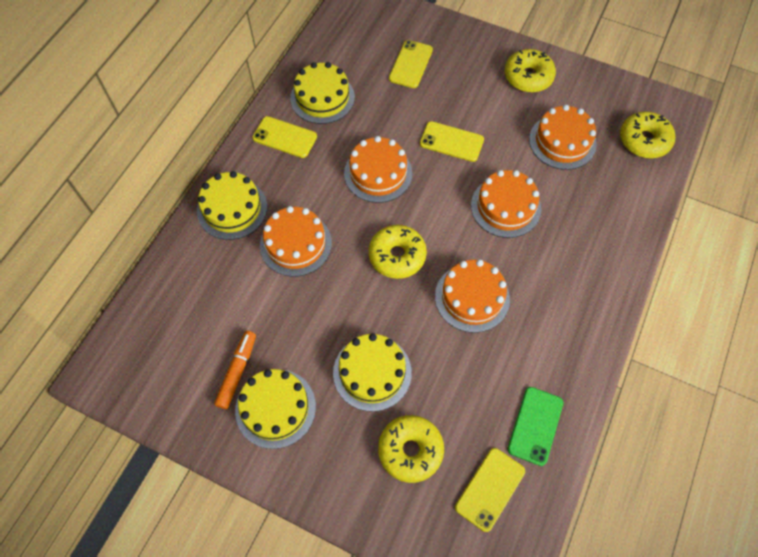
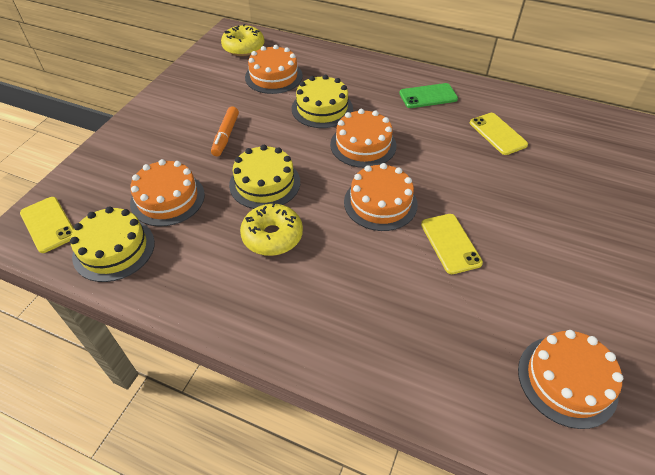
yellow cake: 4 -> 3
yellow donut: 4 -> 2
yellow phone: 4 -> 3

